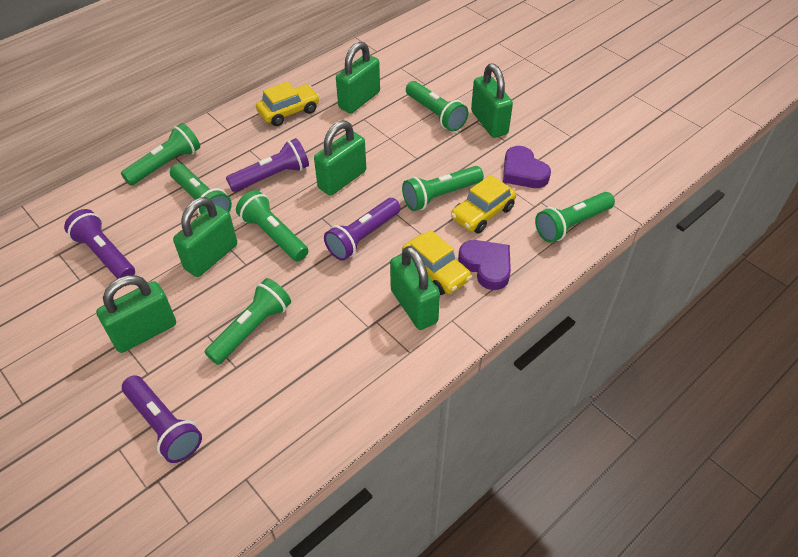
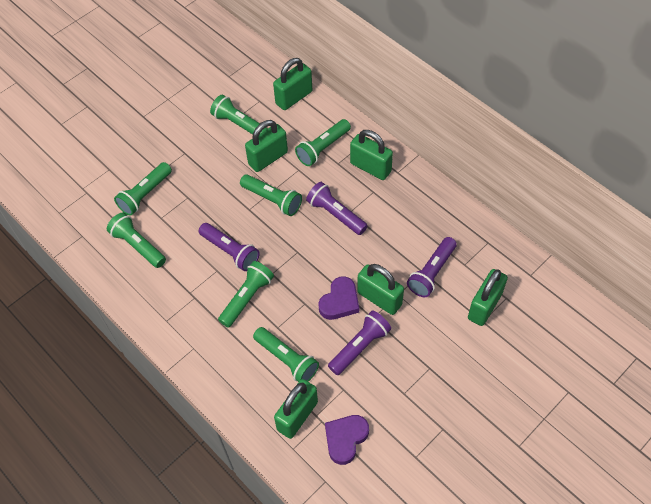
yellow car: 3 -> 0

